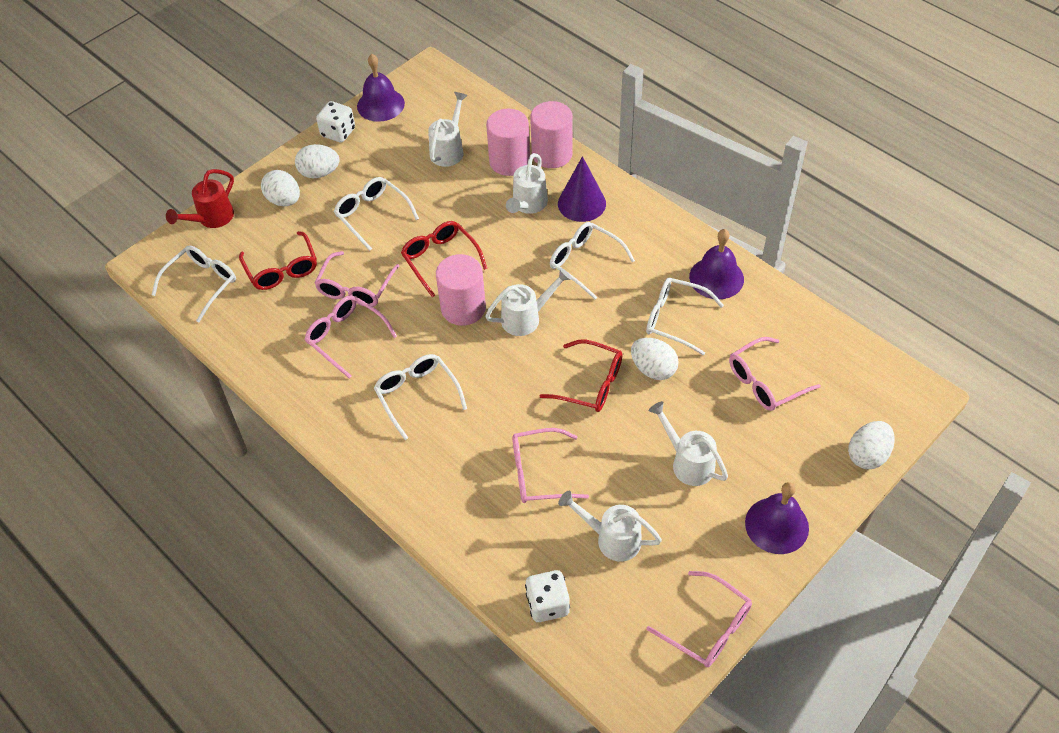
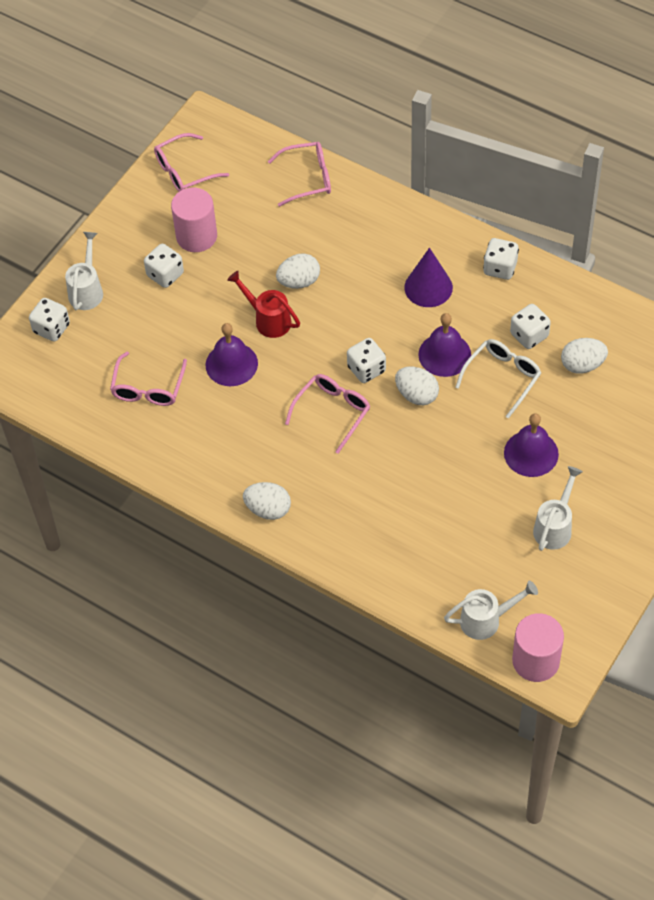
pink cylinder: 3 -> 2
pink glasses: 5 -> 4
red glasses: 3 -> 0
white dice: 2 -> 5
white glasses: 5 -> 1
white watering can: 5 -> 3

